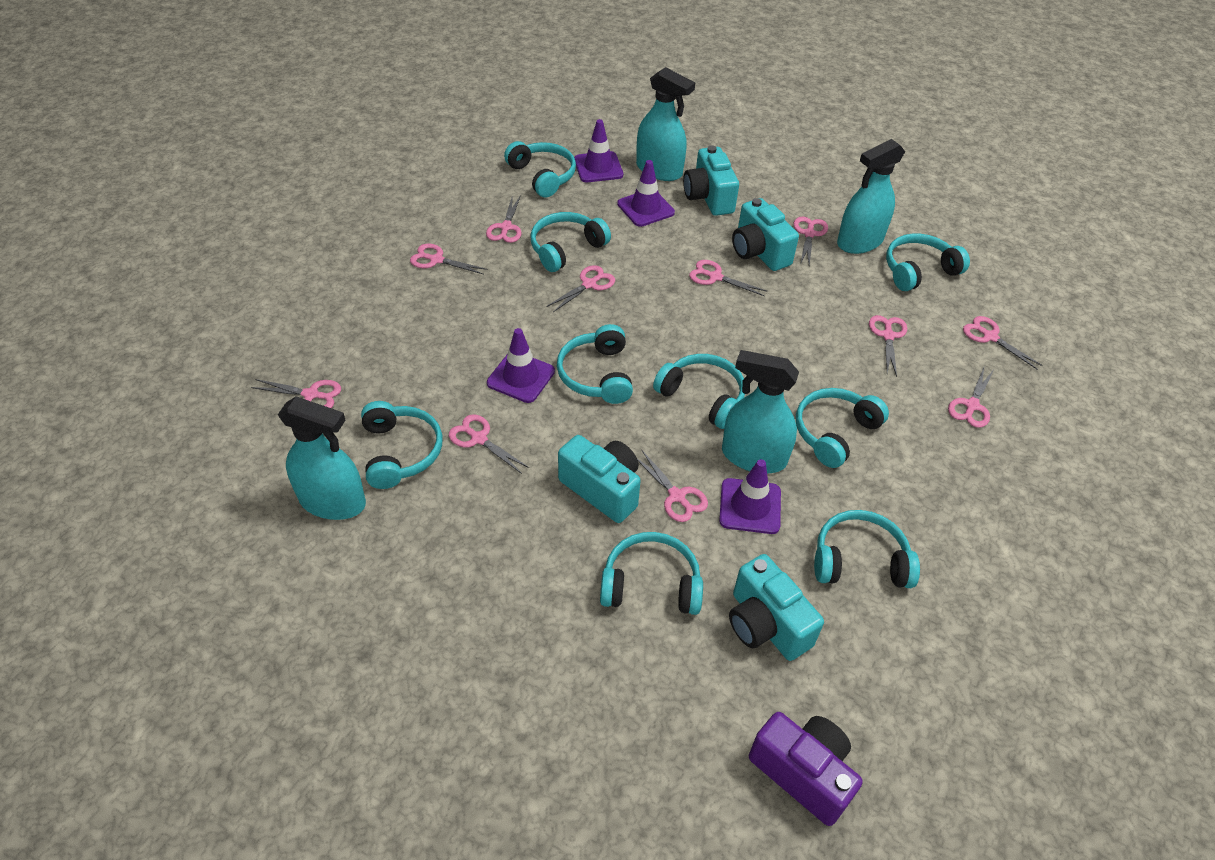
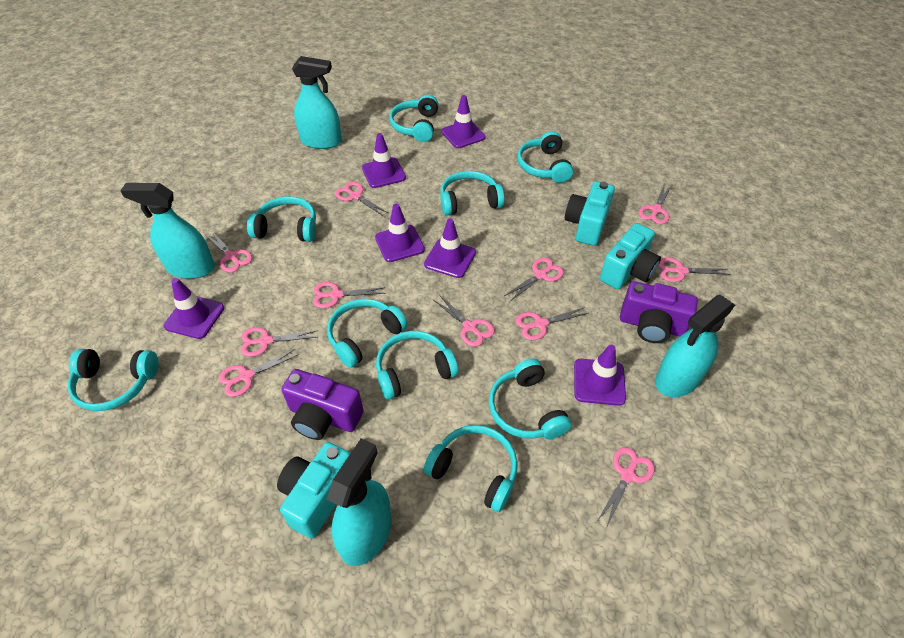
purple camera: 1 -> 2
purple traffic cone: 4 -> 6
turquoise camera: 4 -> 3

